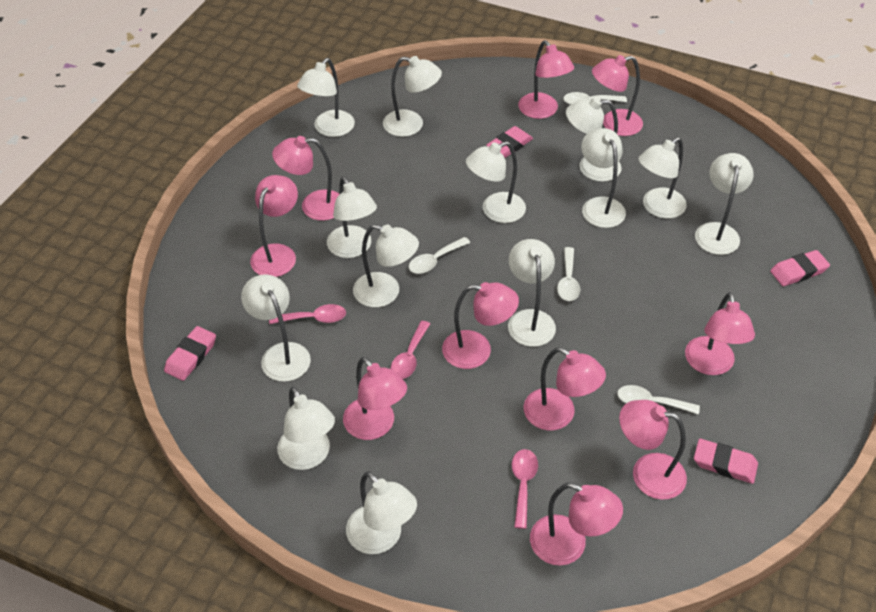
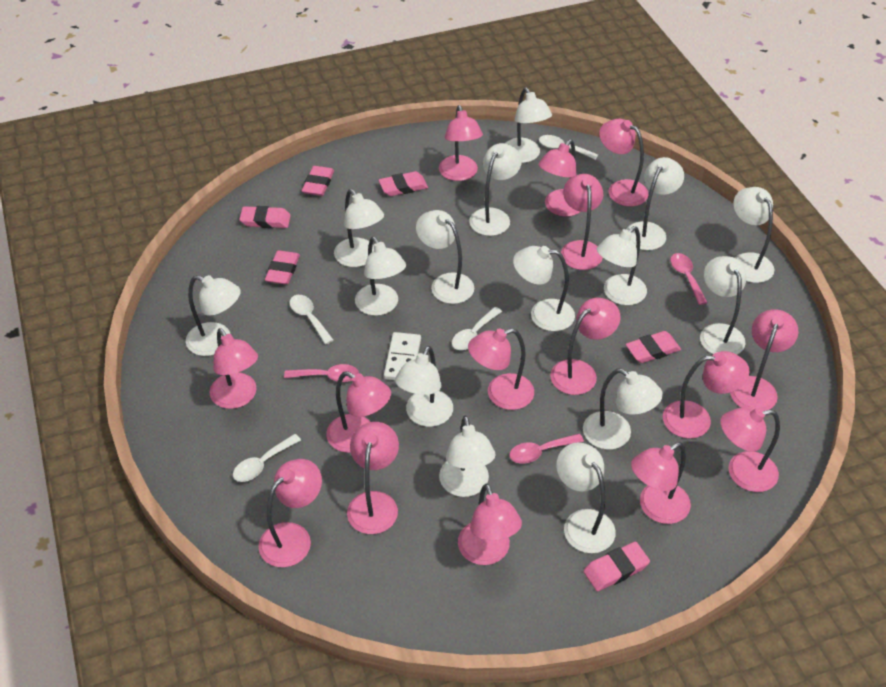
pink eraser: 4 -> 6
pink lamp: 10 -> 15
white domino: 0 -> 1
white lamp: 13 -> 15

